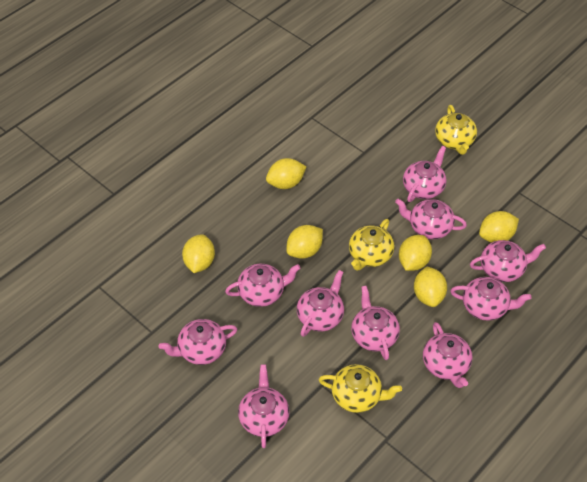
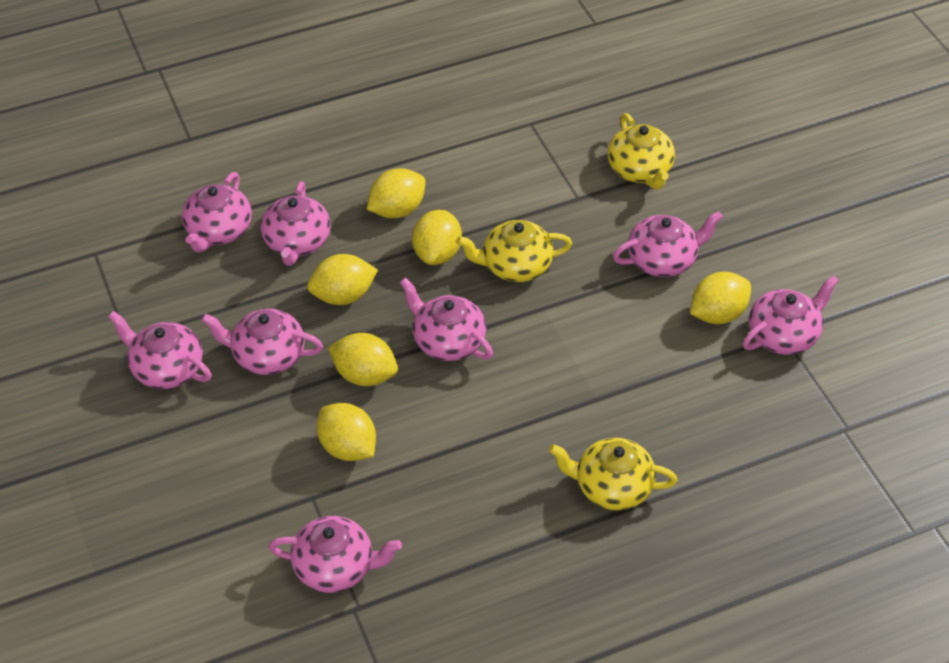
pink teapot: 10 -> 8

